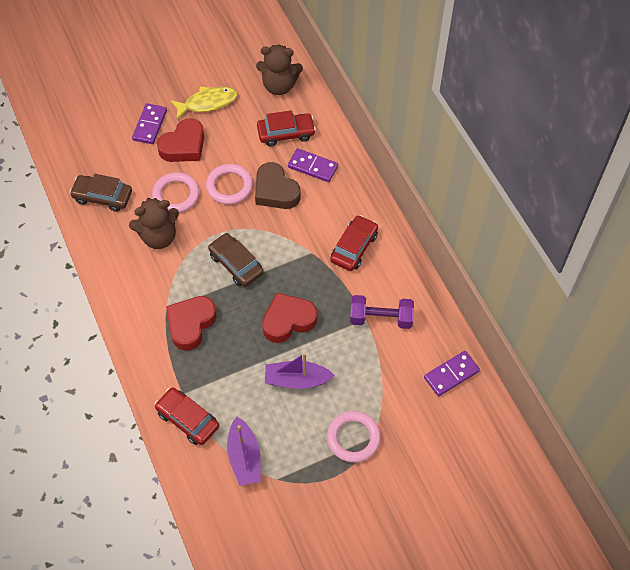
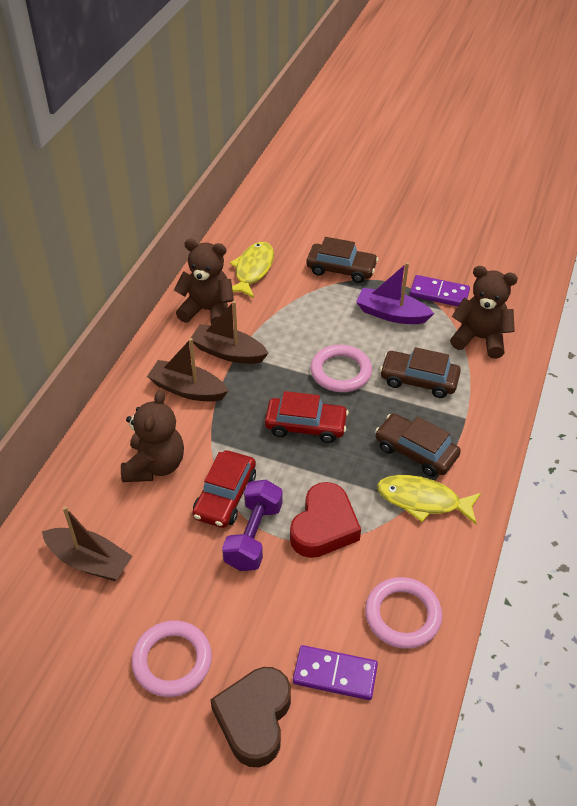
brown boat: 0 -> 3
brown car: 2 -> 3
brown teddy bear: 2 -> 3
purple boat: 2 -> 1
purple domino: 3 -> 2
red car: 3 -> 2
red heart: 3 -> 1
yellow fish: 1 -> 2

